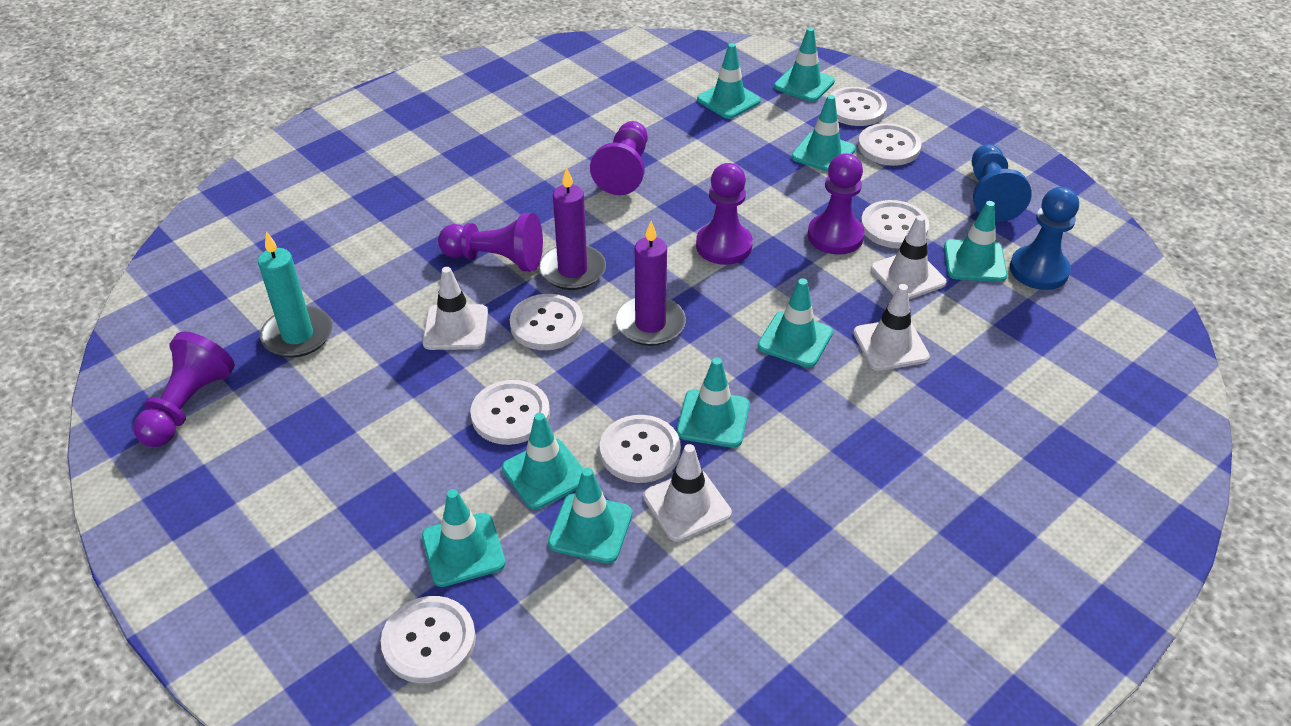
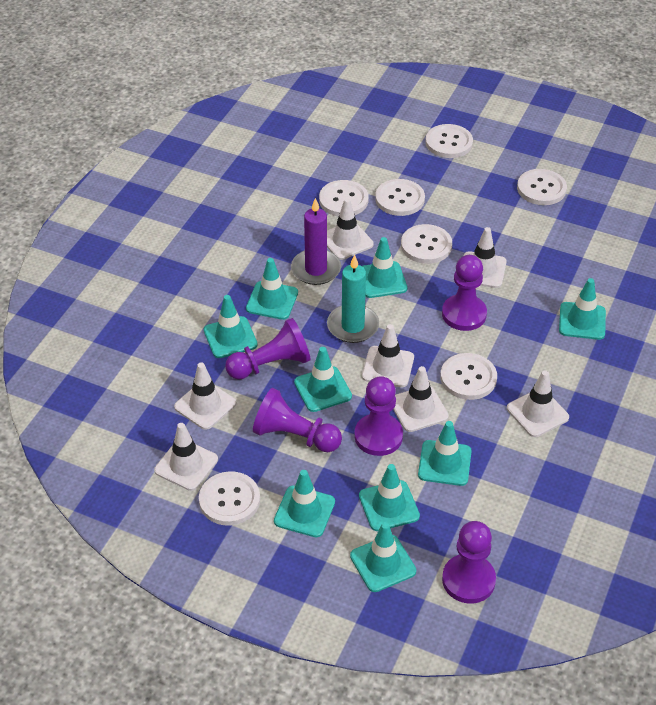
blue pawn: 2 -> 0
purple candle: 2 -> 1
white traffic cone: 4 -> 7

